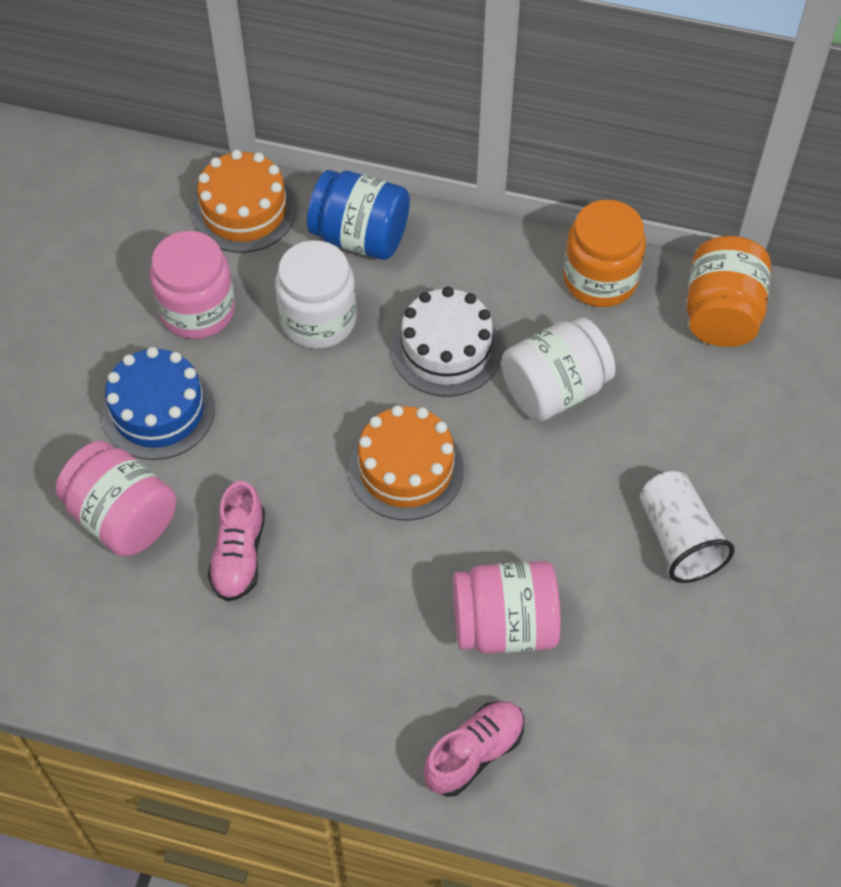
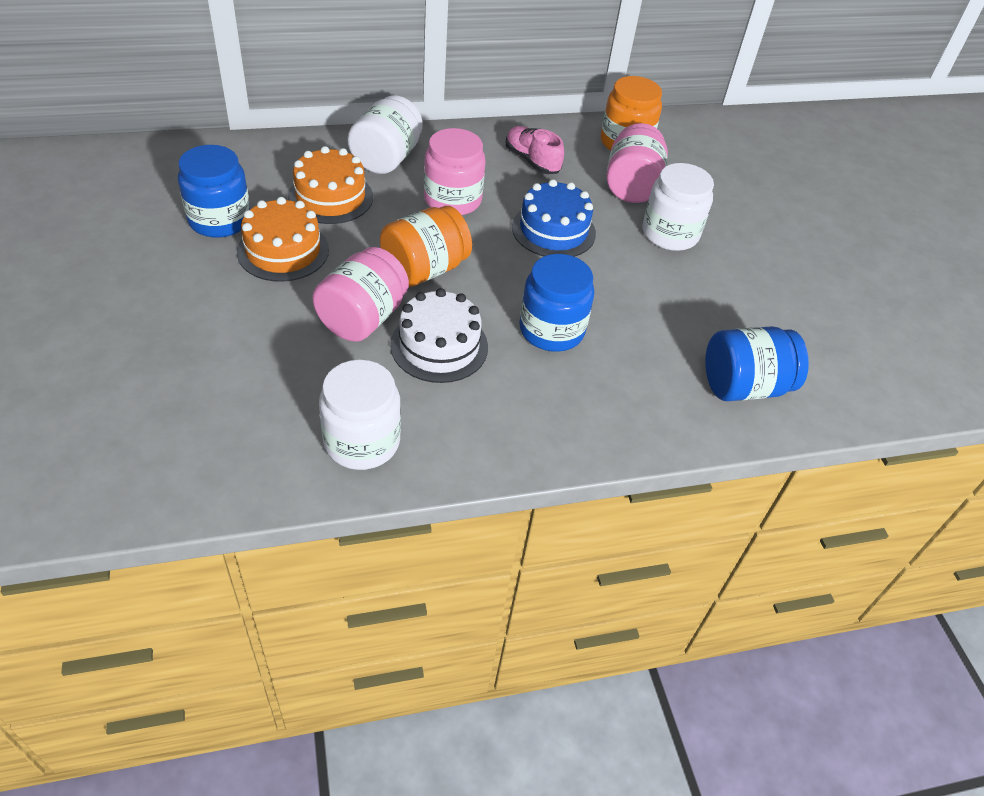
blue jar: 1 -> 3
pink shoe: 2 -> 1
white cup: 1 -> 0
white jar: 2 -> 3

